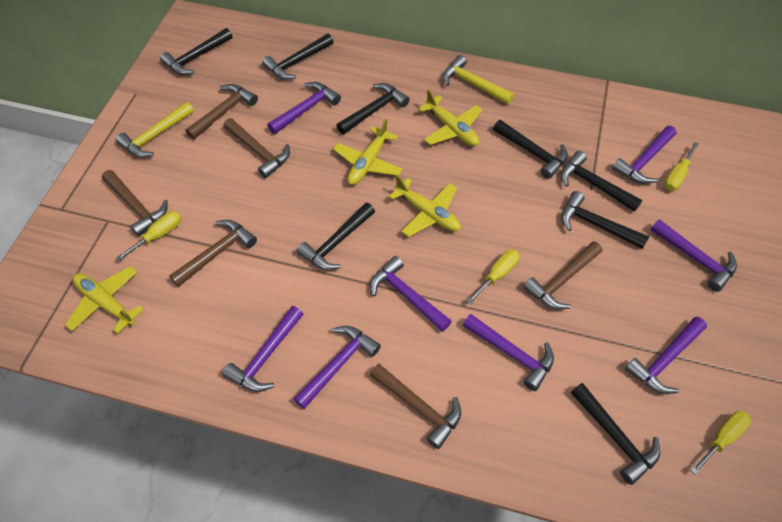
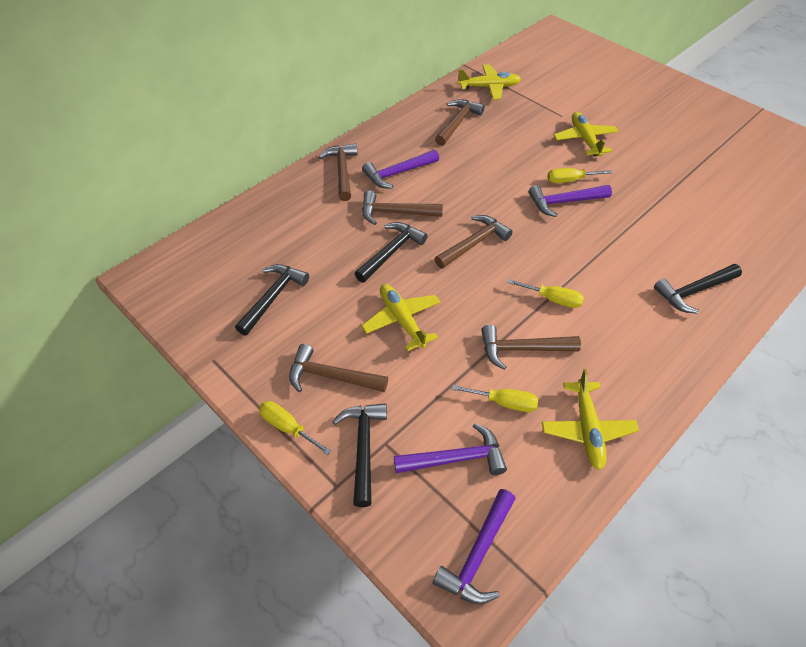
black hammer: 8 -> 4
purple hammer: 8 -> 4
yellow hammer: 2 -> 0

